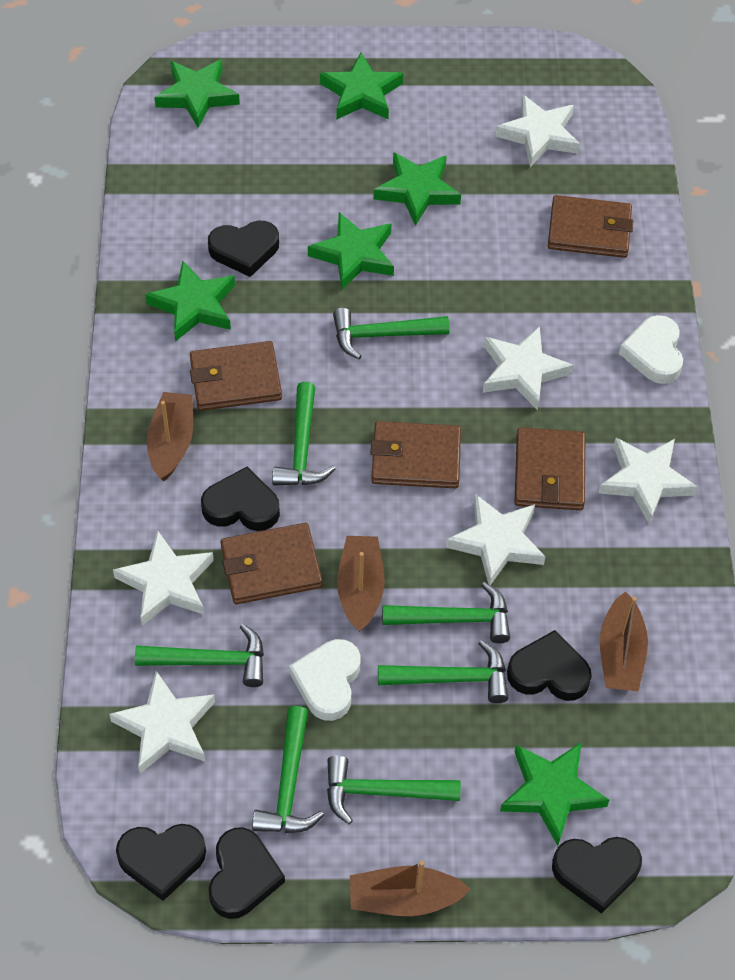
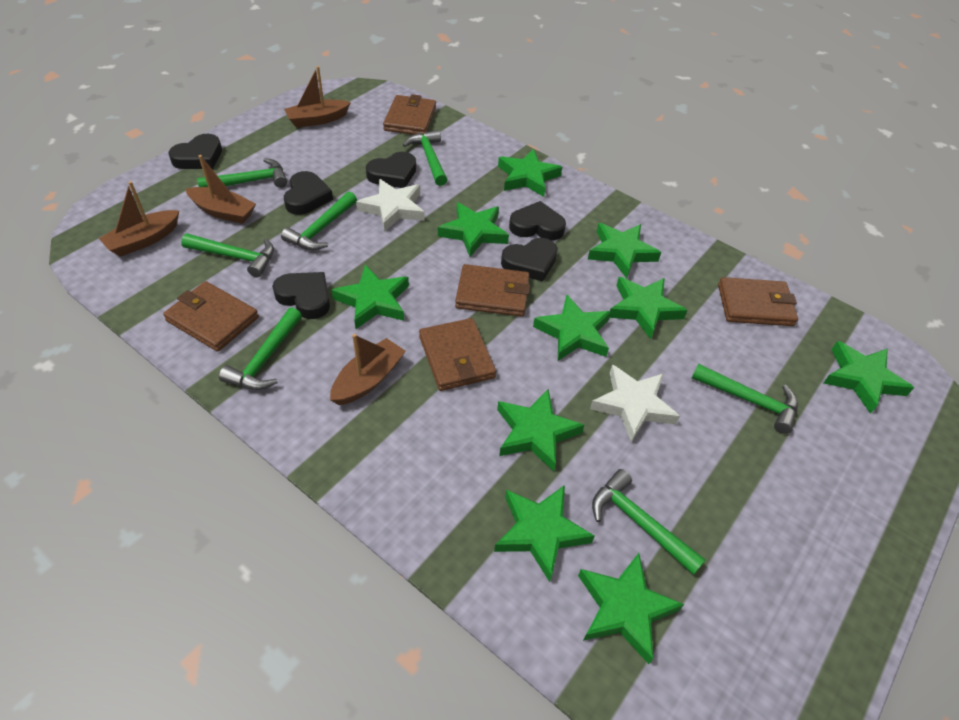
green star: 6 -> 10
white heart: 2 -> 0
white star: 6 -> 2

